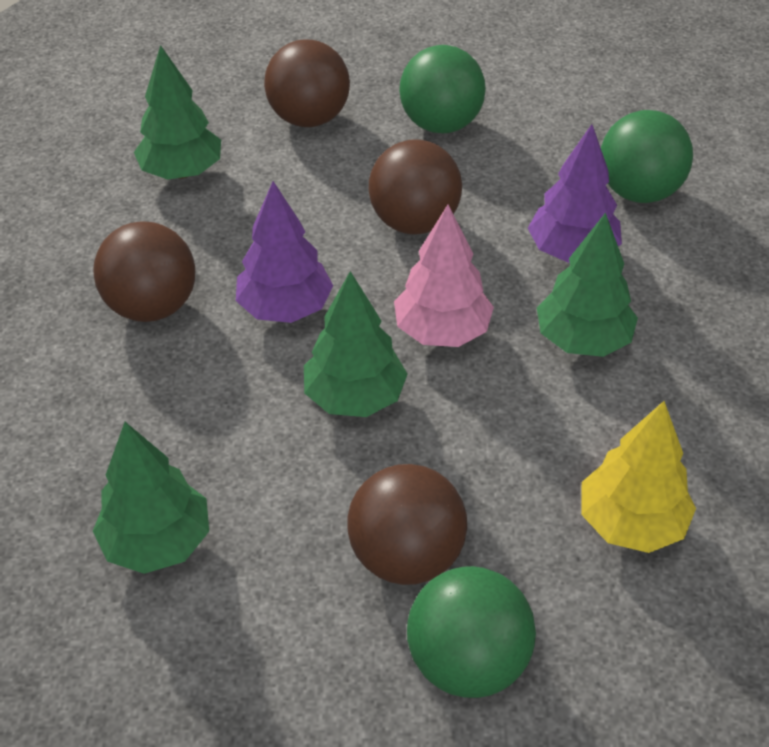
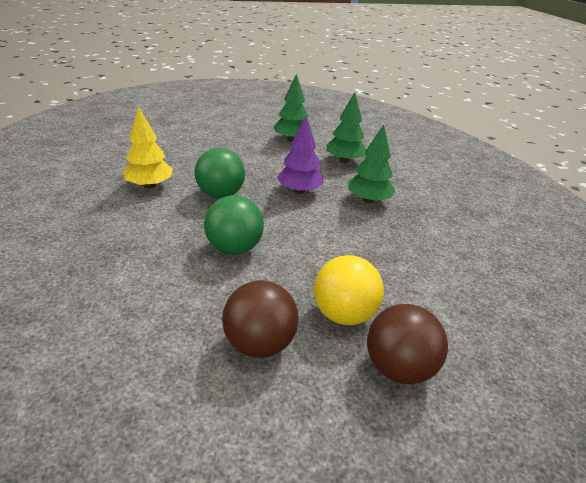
brown ball: 4 -> 2
green ball: 3 -> 2
green tree: 4 -> 3
pink tree: 1 -> 0
purple tree: 2 -> 1
yellow ball: 0 -> 1

